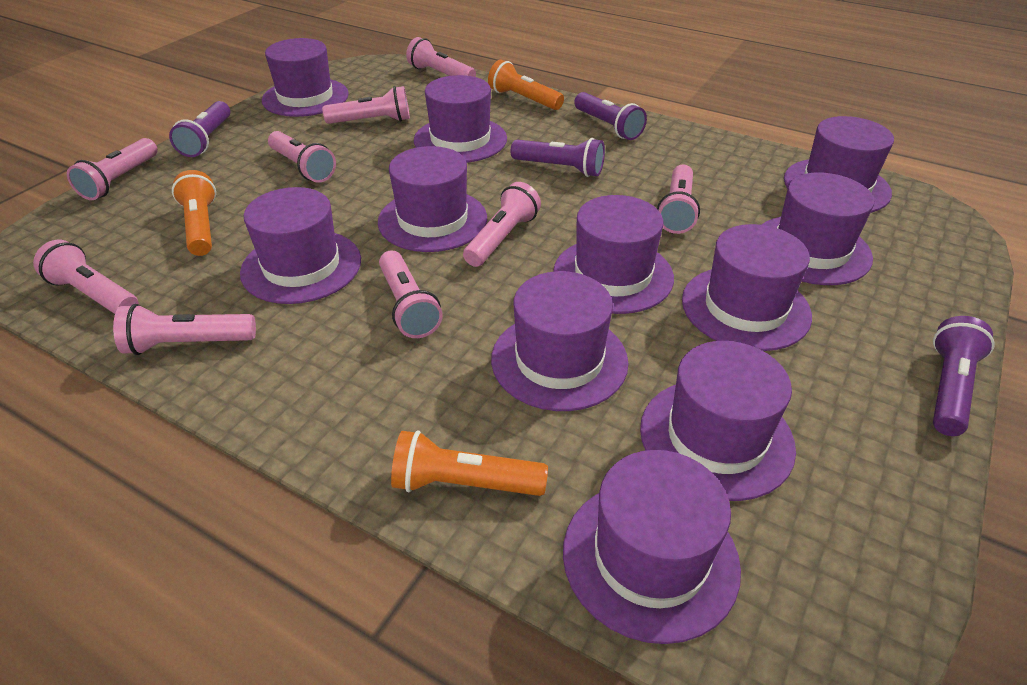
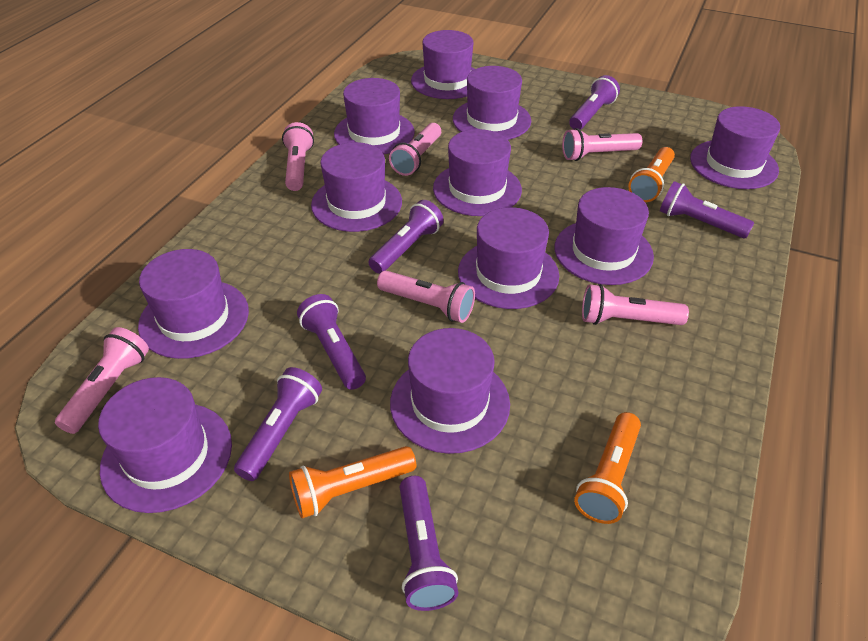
pink flashlight: 9 -> 6
purple flashlight: 4 -> 6

